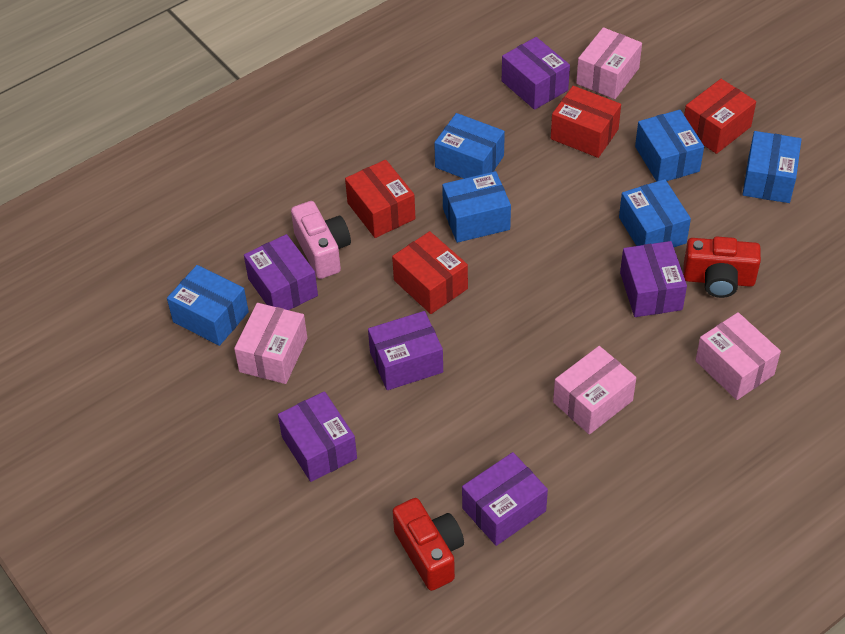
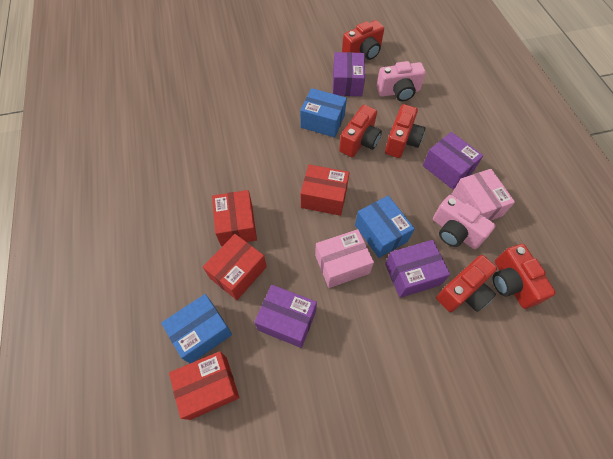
blue box: 6 -> 3
pink box: 4 -> 2
pink camera: 1 -> 2
purple box: 6 -> 4
red camera: 2 -> 5

